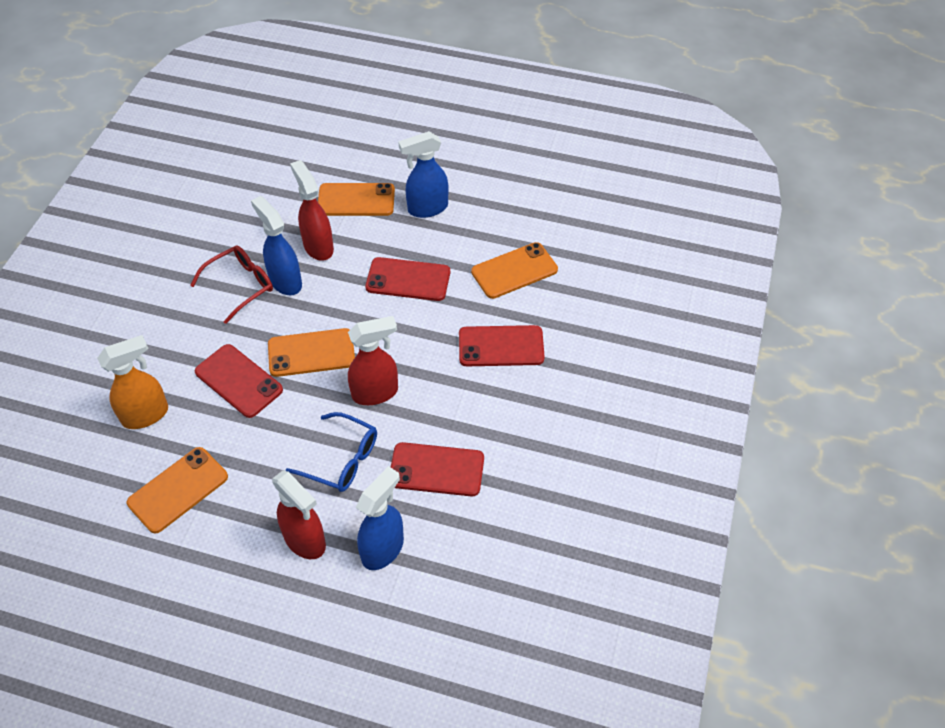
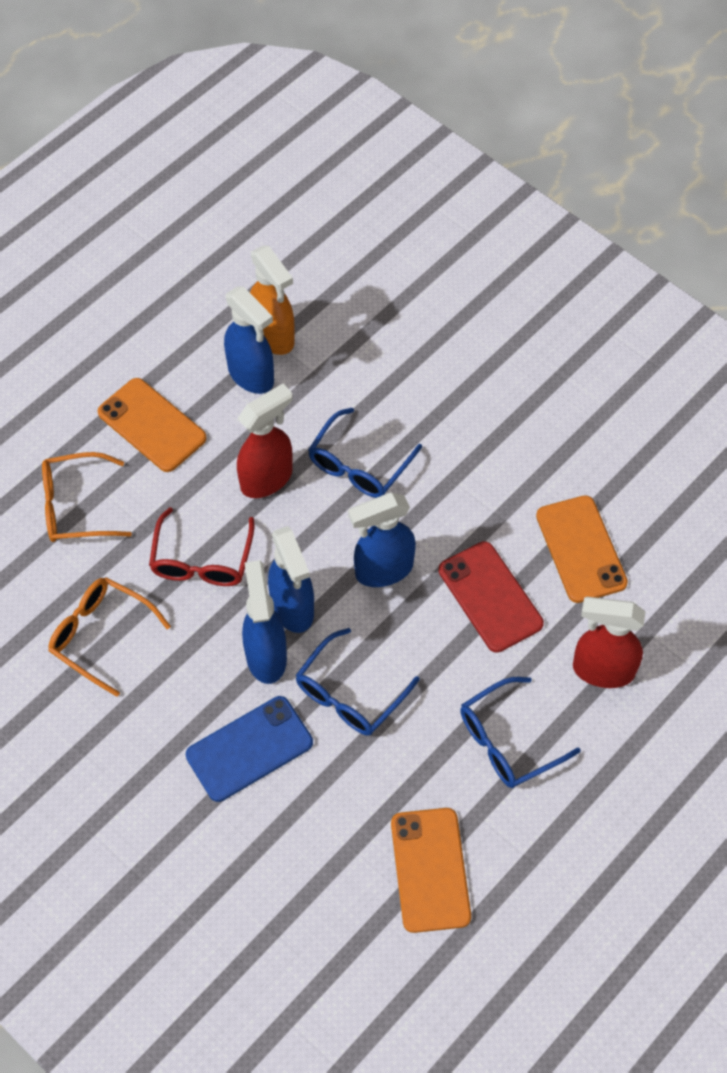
blue glasses: 1 -> 3
blue phone: 0 -> 1
blue spray bottle: 3 -> 4
orange glasses: 0 -> 2
orange phone: 4 -> 3
red phone: 4 -> 1
red spray bottle: 3 -> 2

